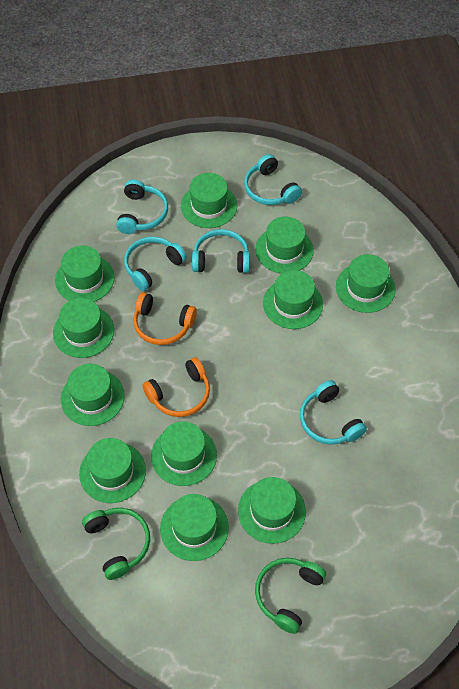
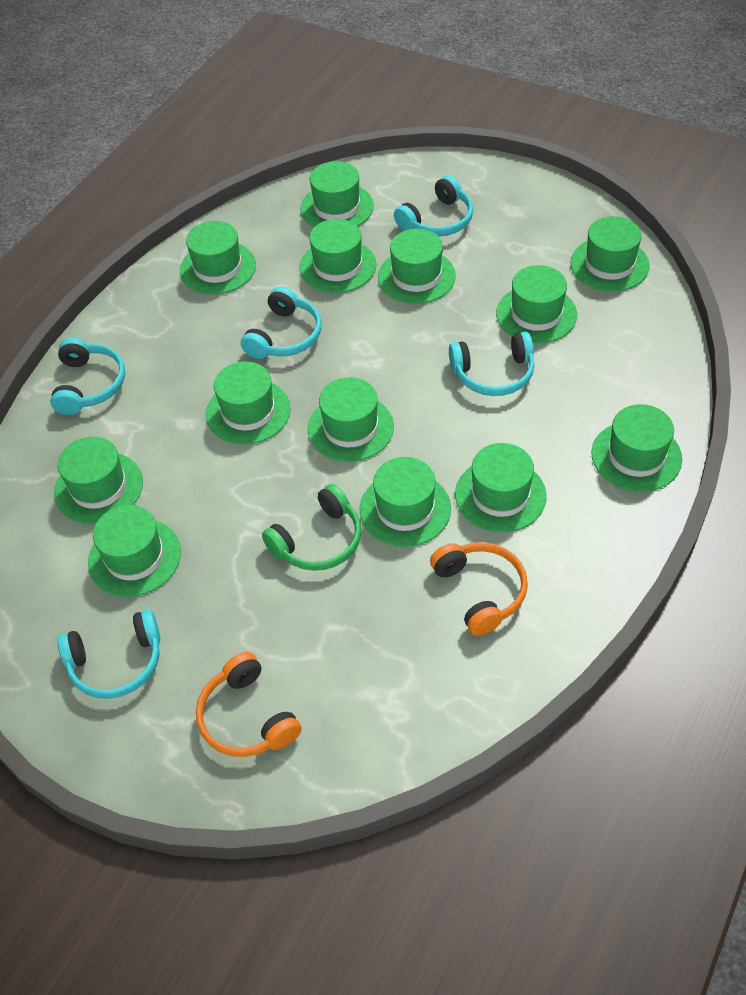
green hat: 11 -> 13
green headphones: 2 -> 1

